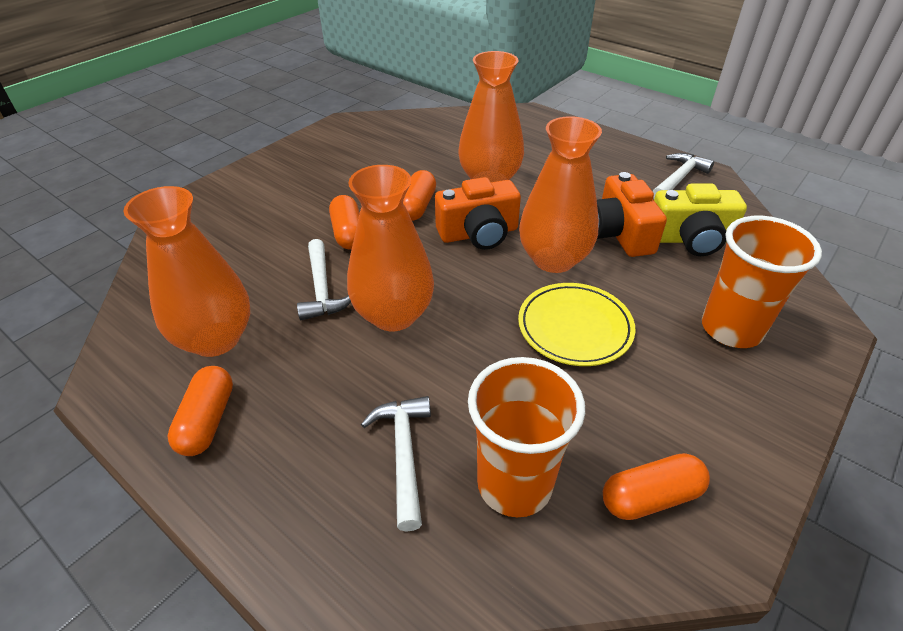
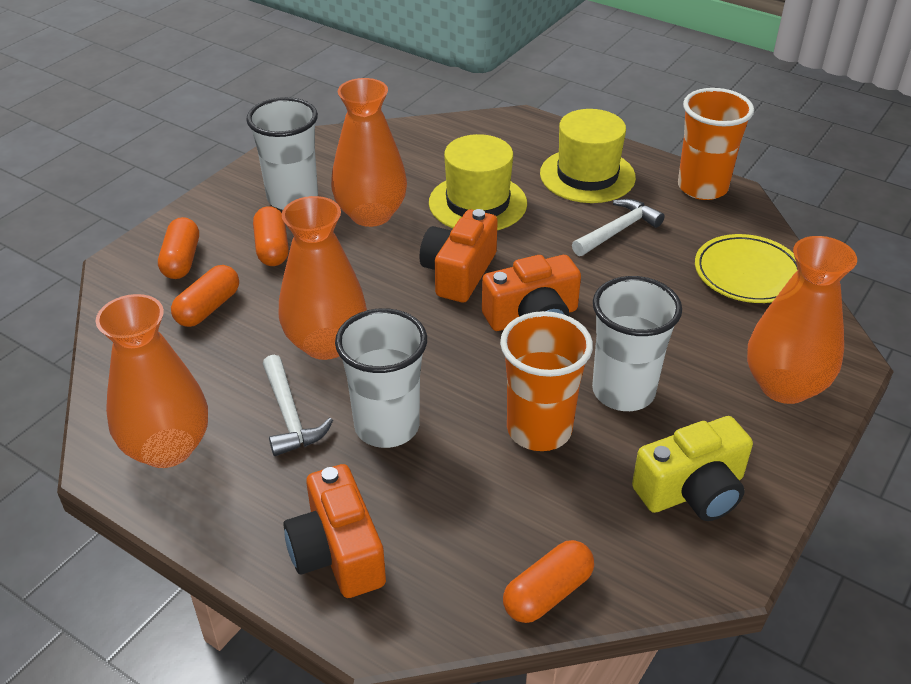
orange camera: 2 -> 3
white cup: 0 -> 3
white hammer: 3 -> 2
yellow hat: 0 -> 2

